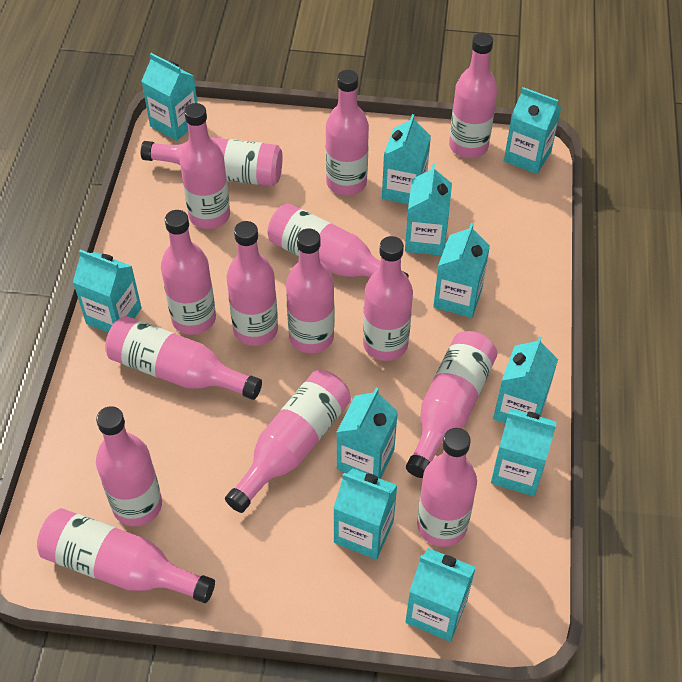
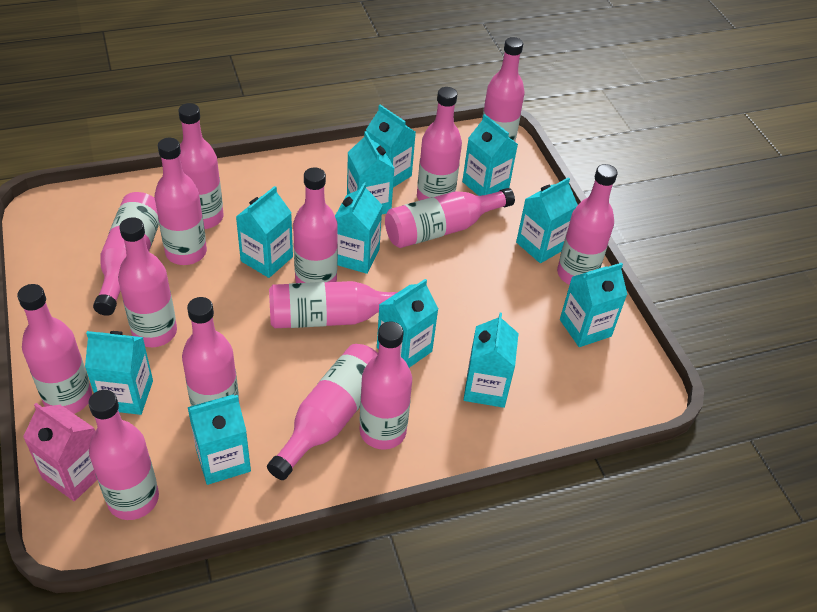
pink carton: 0 -> 1

